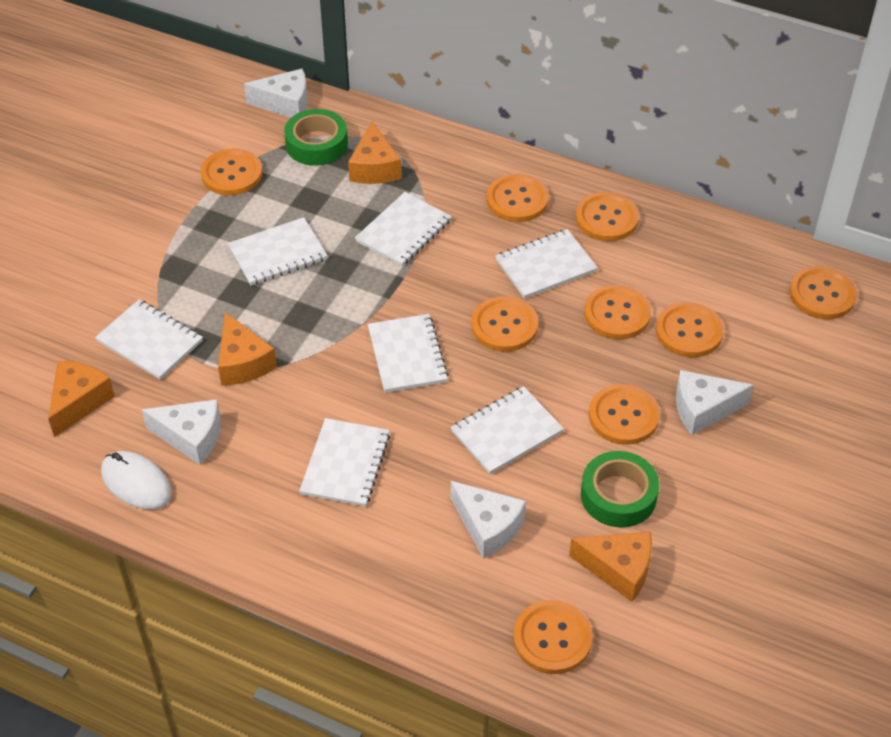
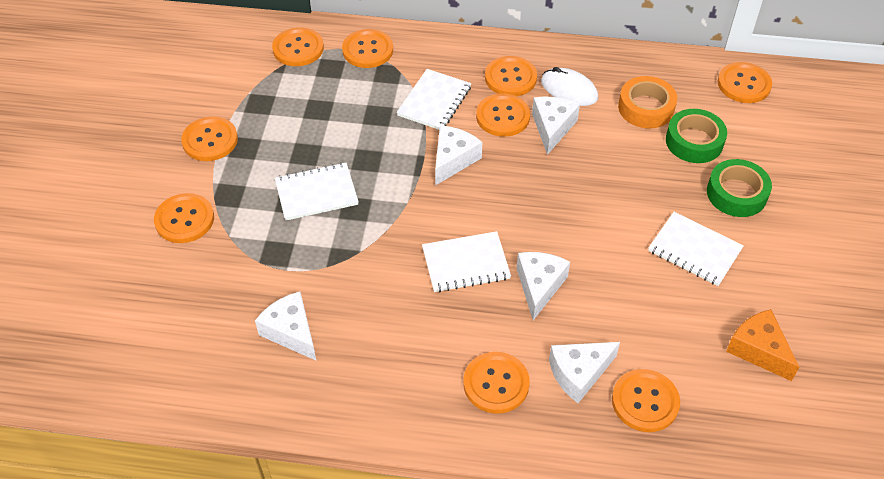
orange cheese: 4 -> 1
orange tape: 0 -> 1
white cheese: 4 -> 5
white notebook: 7 -> 4

